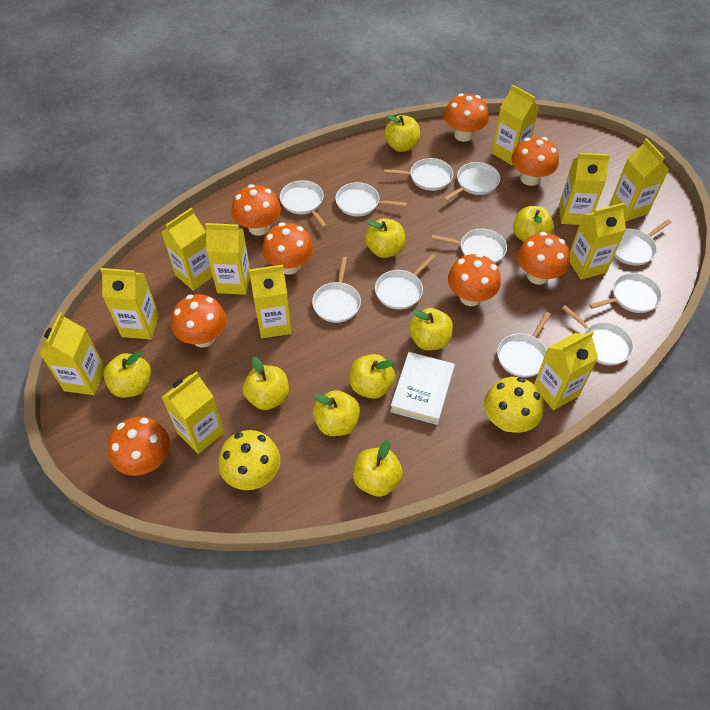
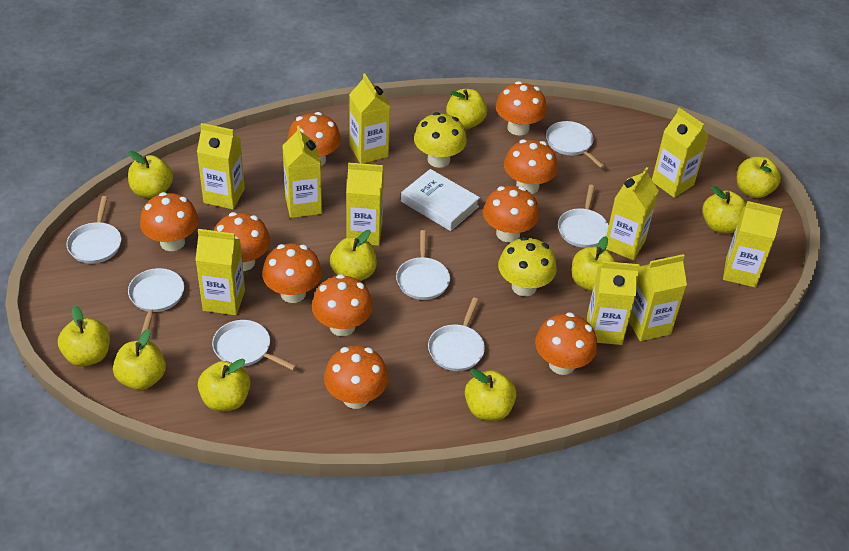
orange mushroom: 8 -> 10
white pan: 11 -> 7
yellow apple: 9 -> 10
yellow carton: 11 -> 10

